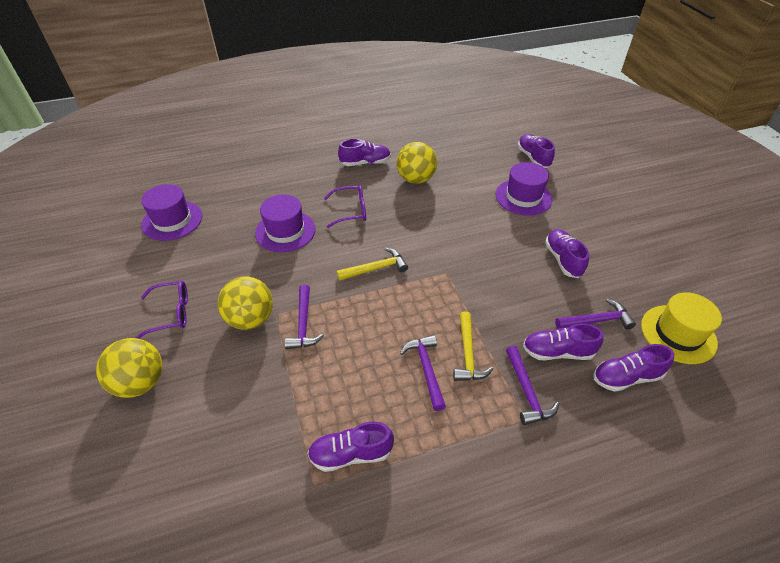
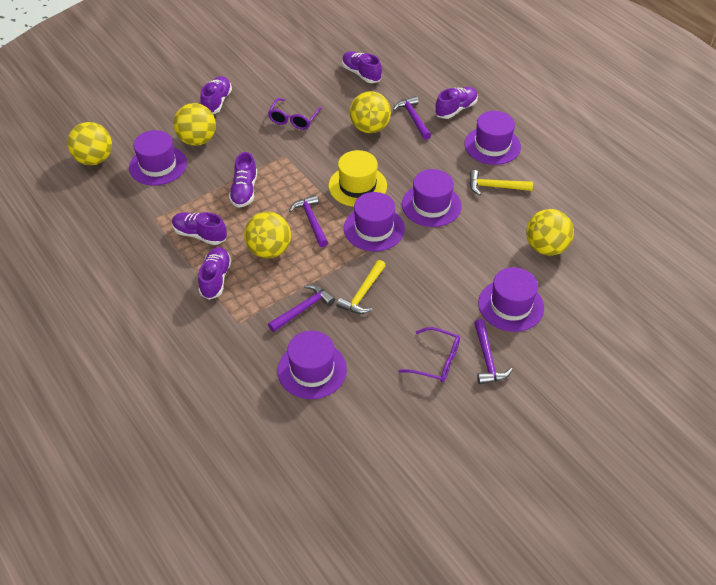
purple hat: 3 -> 6
yellow ball: 3 -> 5

